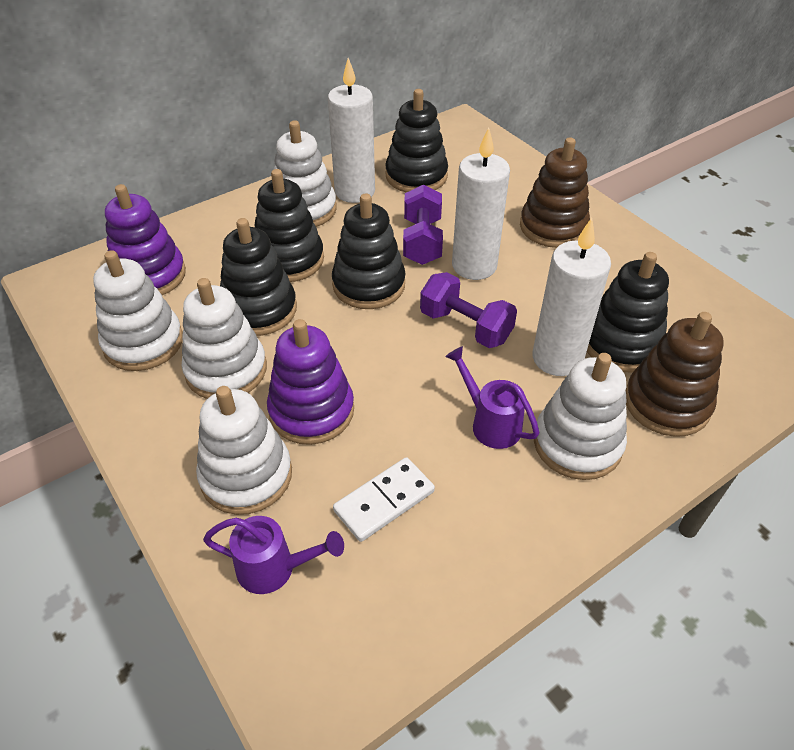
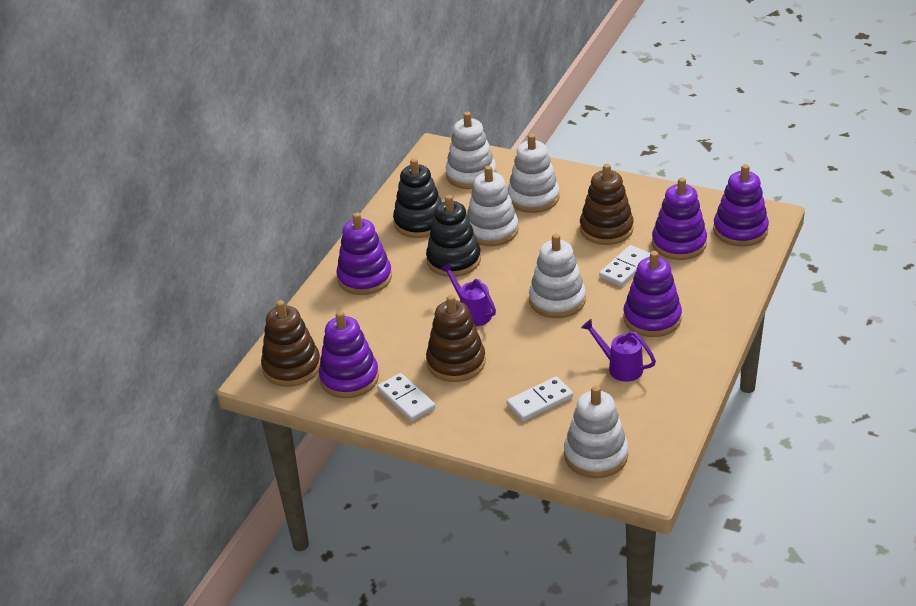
black stacking toy: 5 -> 2
brown stacking toy: 2 -> 3
purple dumbbell: 2 -> 0
purple stacking toy: 2 -> 5
white candle: 3 -> 0
white domino: 1 -> 3

